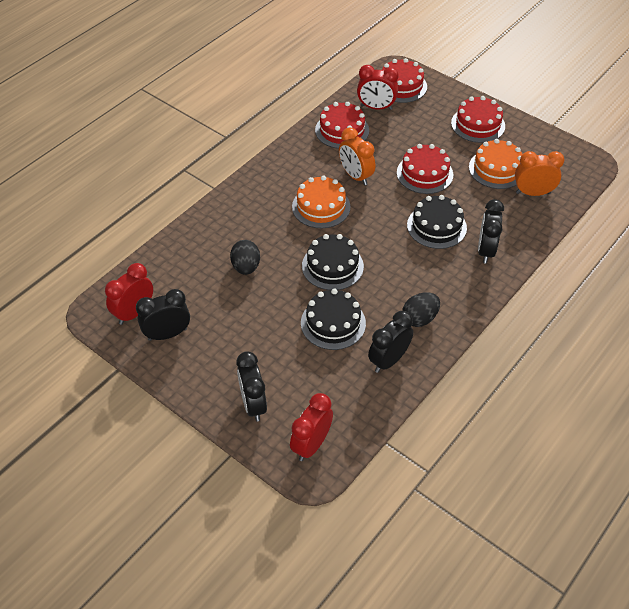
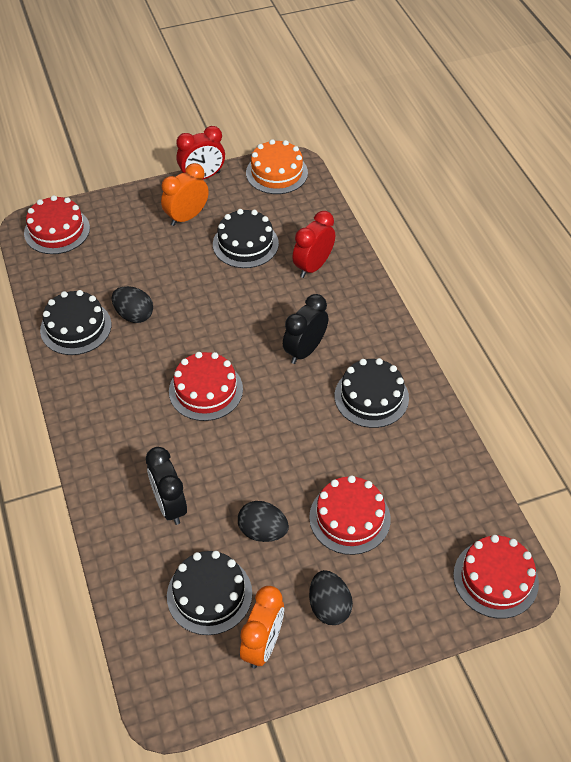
black cake: 3 -> 4
black clock: 4 -> 2
black egg: 2 -> 3
orange cake: 2 -> 1
red clock: 3 -> 2

